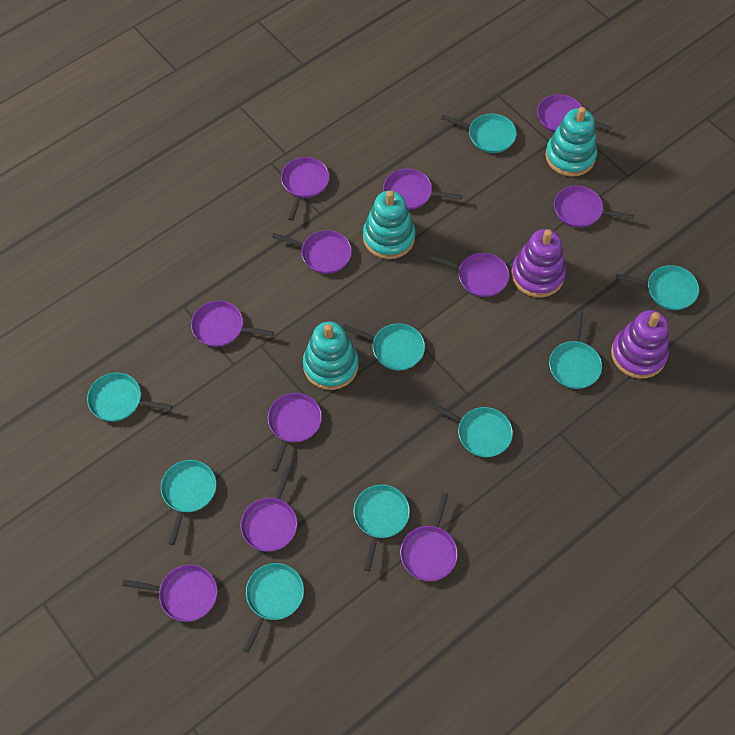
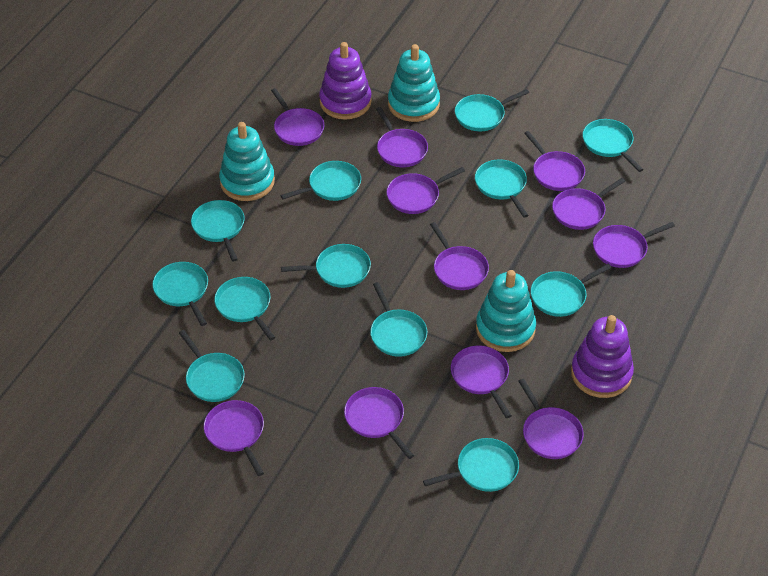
turquoise pan: 9 -> 12

